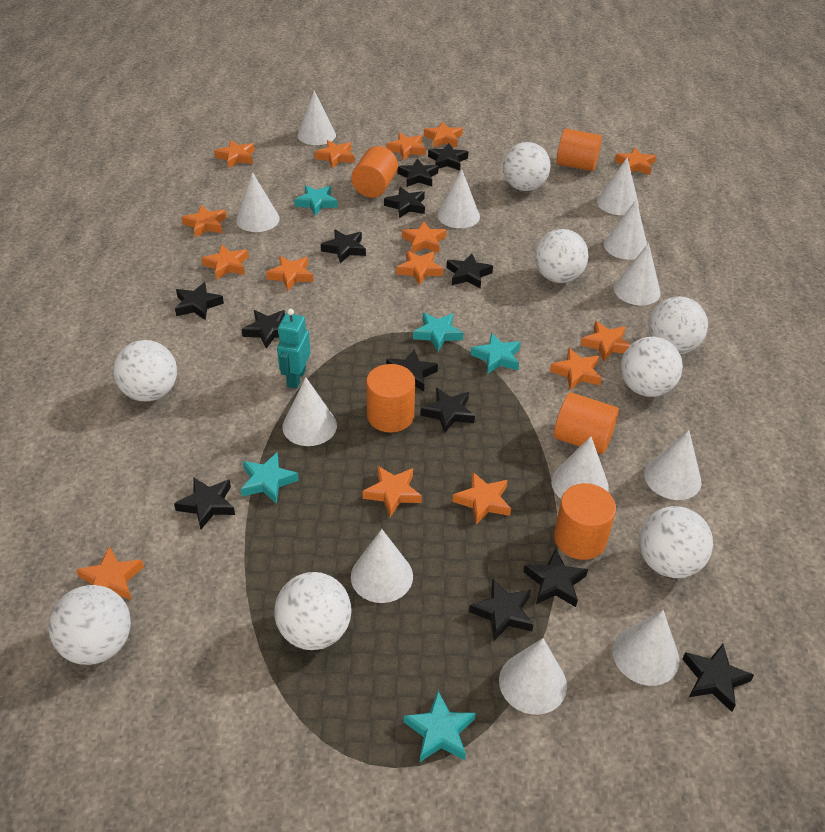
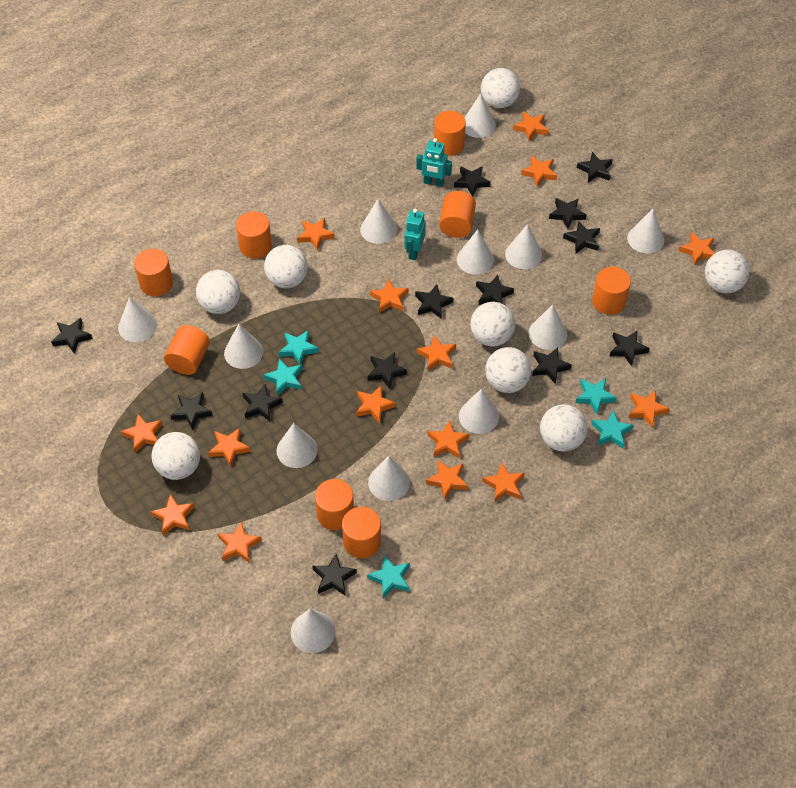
orange cylinder: 5 -> 8
turquoise robot: 1 -> 2

